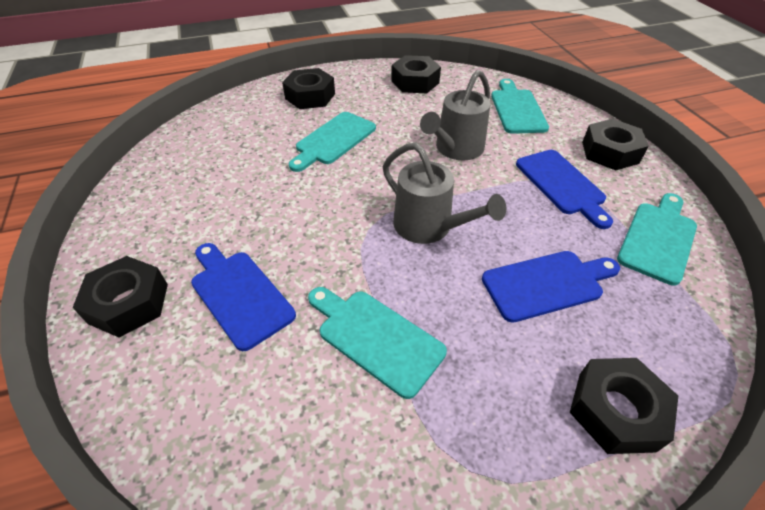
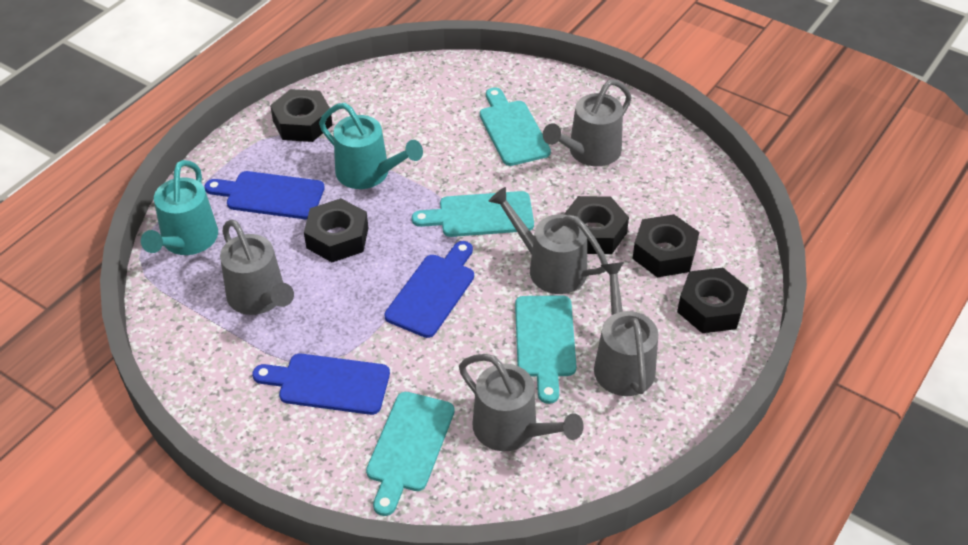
grey watering can: 2 -> 5
turquoise watering can: 0 -> 2

